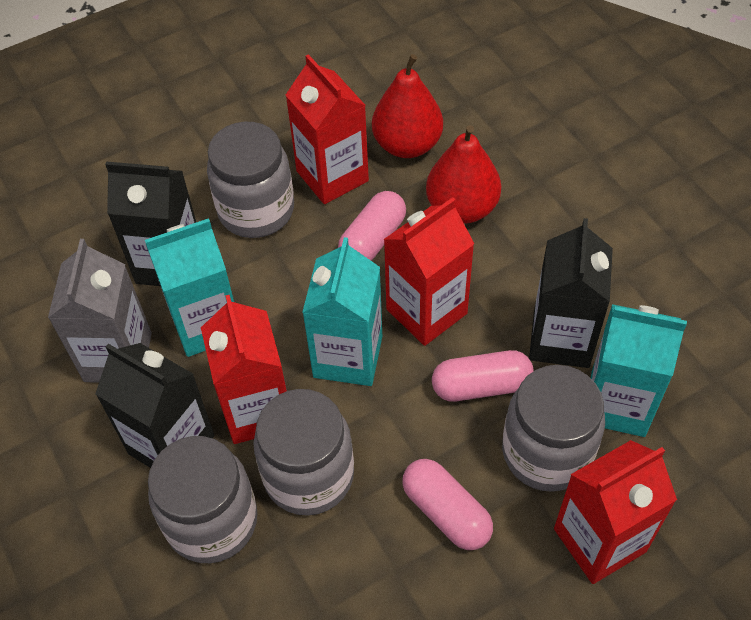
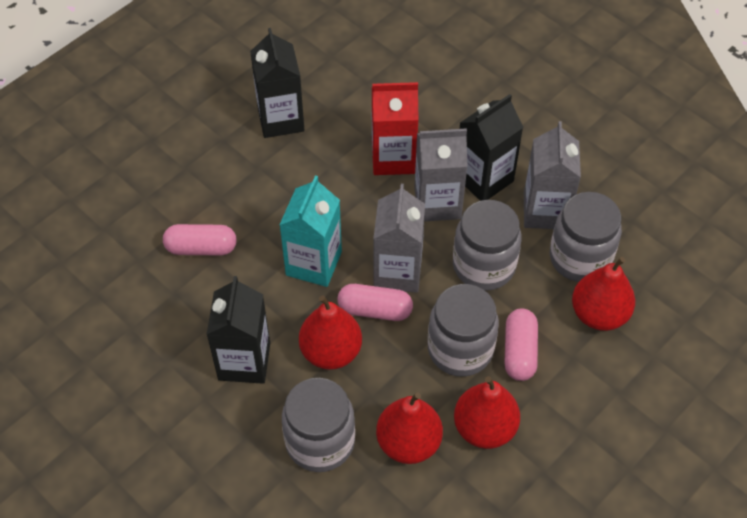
grey carton: 1 -> 3
red carton: 4 -> 1
red pear: 2 -> 4
turquoise carton: 3 -> 1

